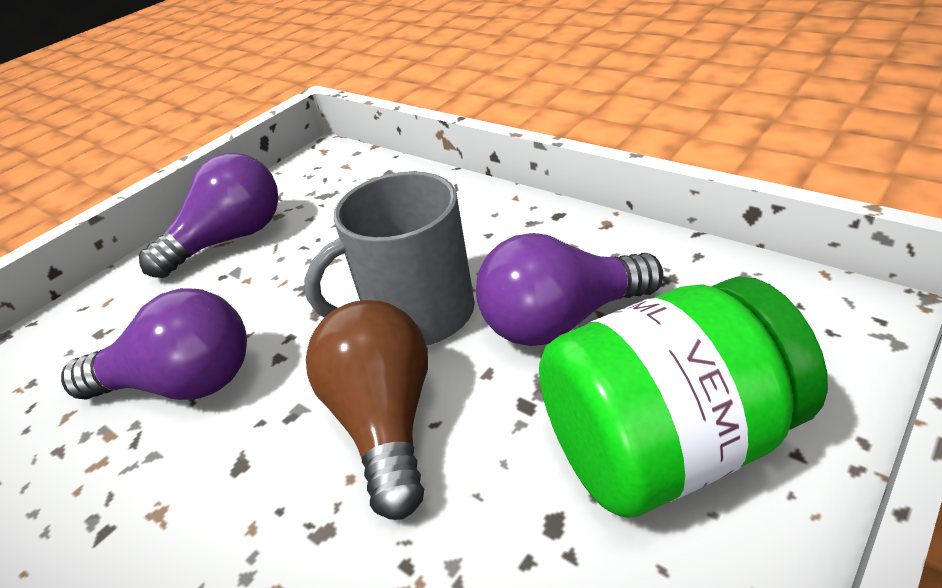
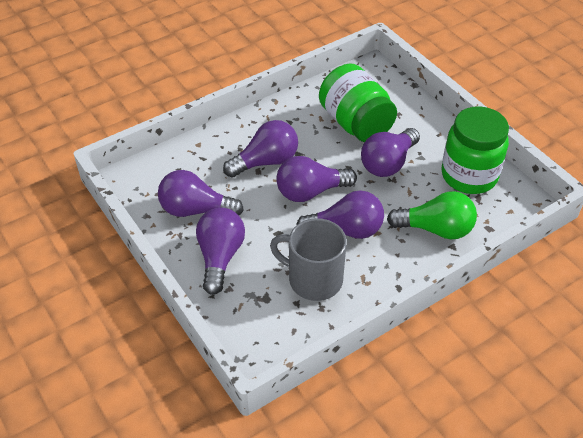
brown light bulb: 1 -> 0
green jar: 1 -> 2
green light bulb: 0 -> 1
purple light bulb: 3 -> 6

